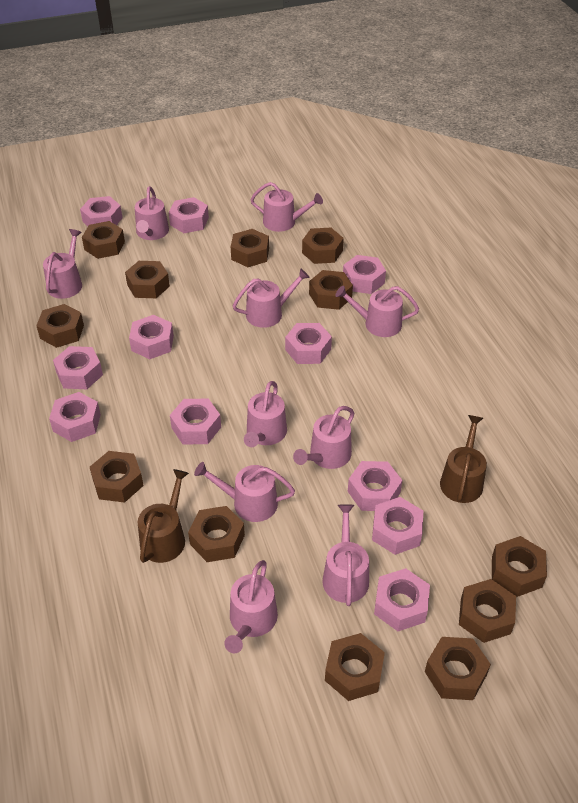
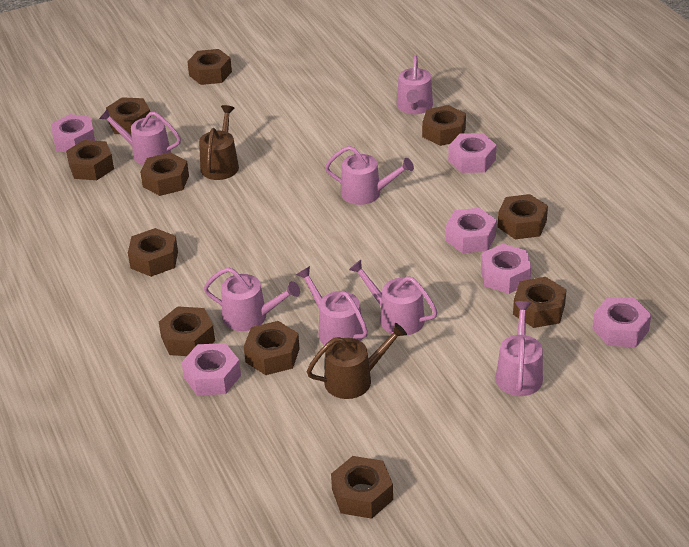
brown nut: 12 -> 11
pink nut: 11 -> 6
pink watering can: 10 -> 7

